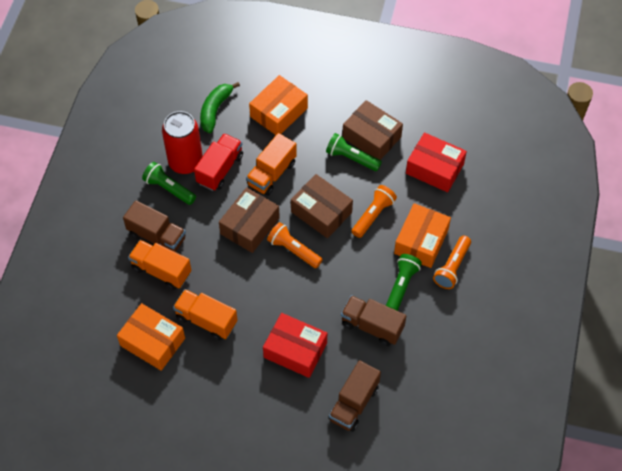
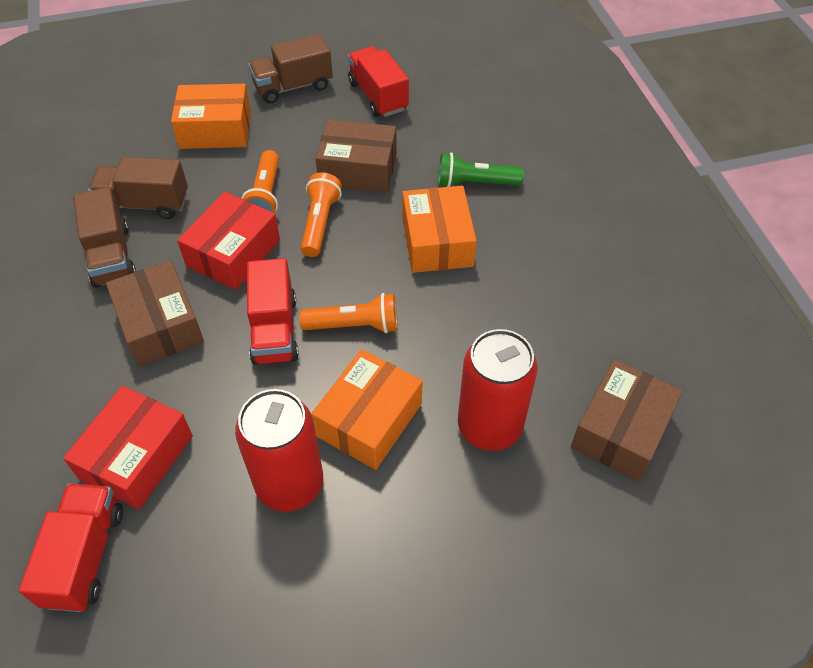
green banana: 1 -> 0
green flashlight: 3 -> 1
orange truck: 3 -> 0
red can: 1 -> 2
red truck: 1 -> 3

